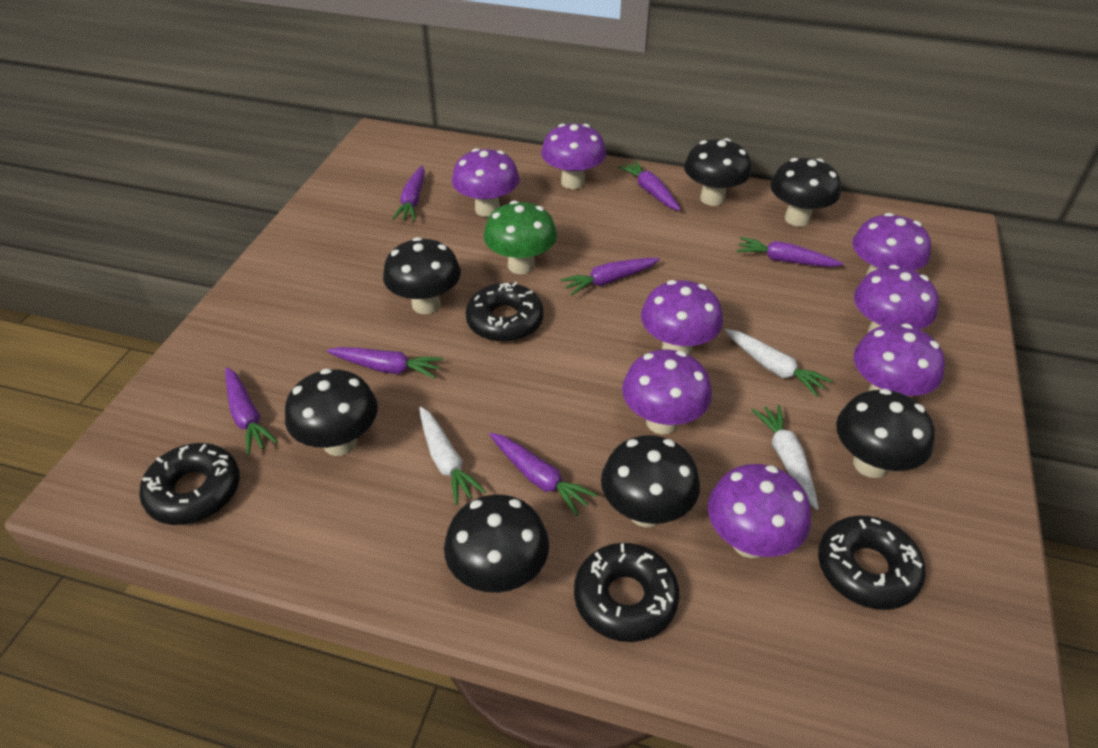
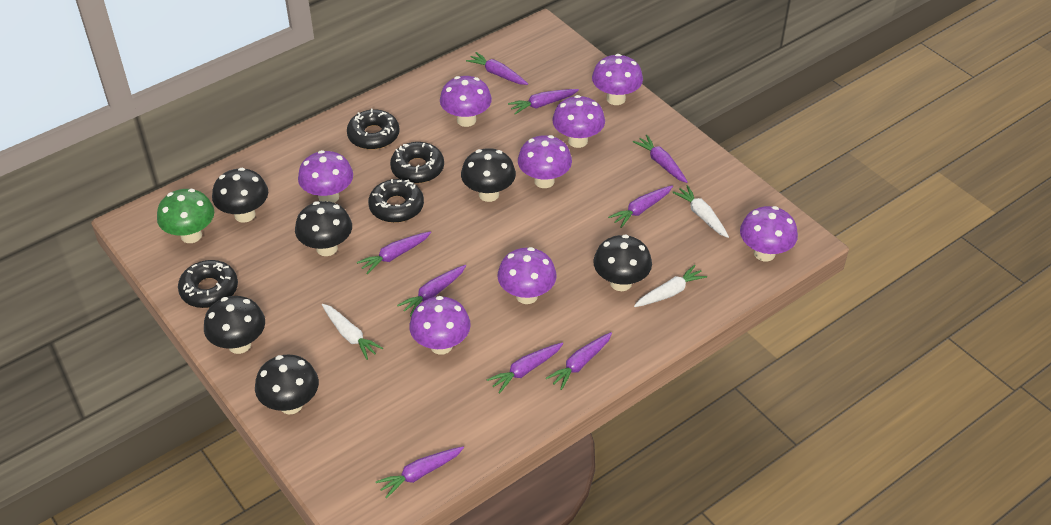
black mushroom: 7 -> 6
purple carrot: 7 -> 9

